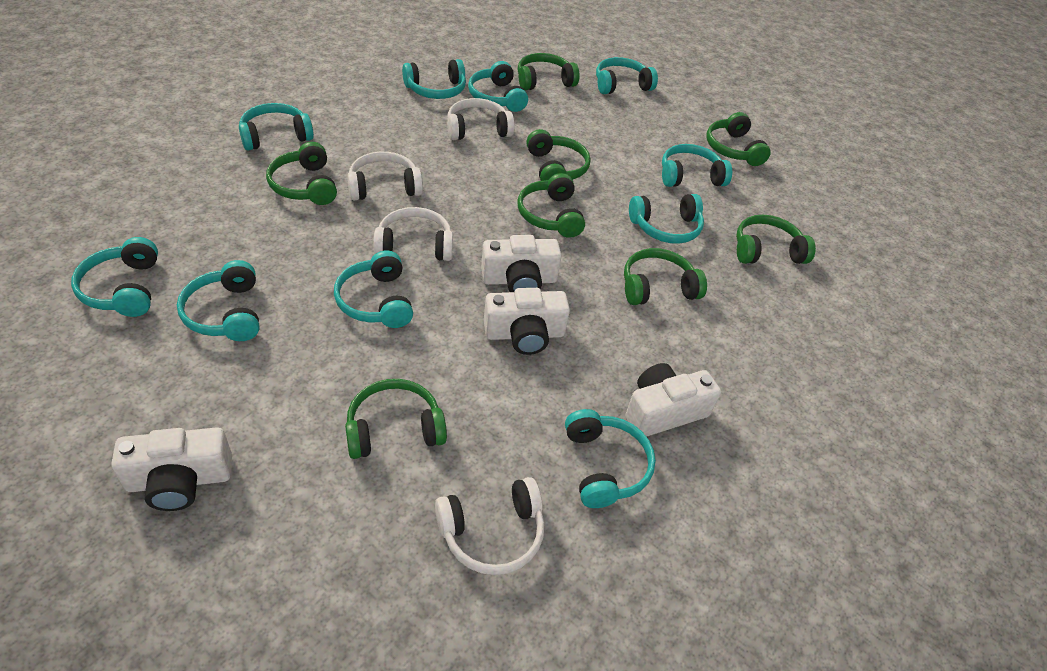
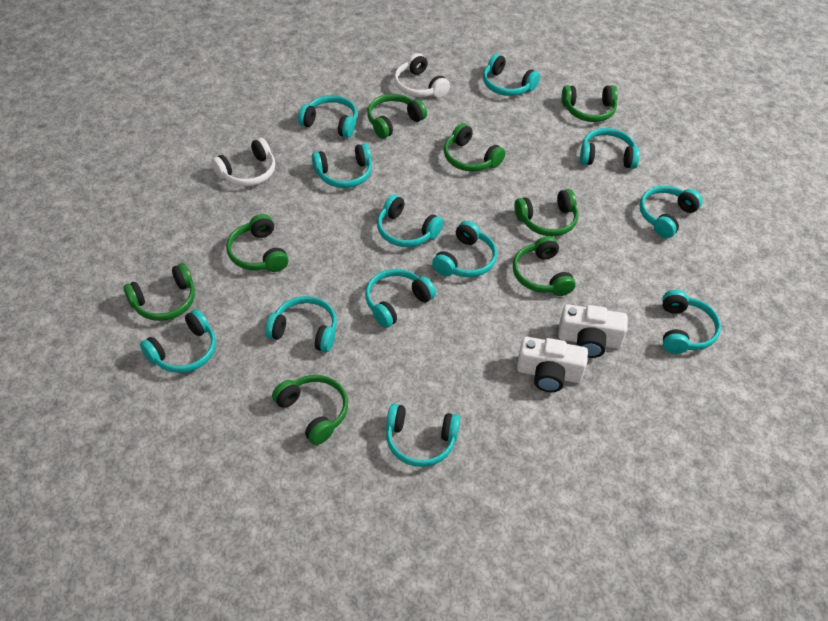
turquoise headphones: 10 -> 12
white camera: 4 -> 2
white headphones: 4 -> 2

